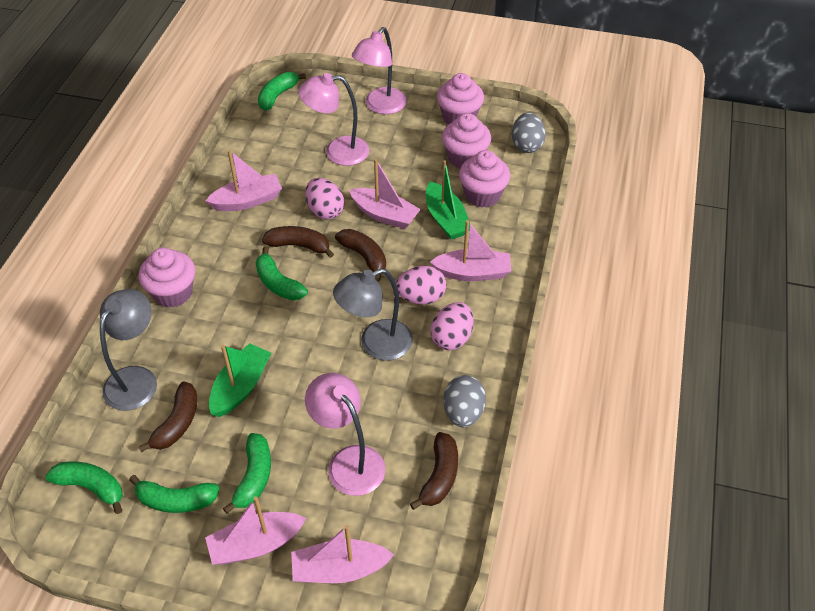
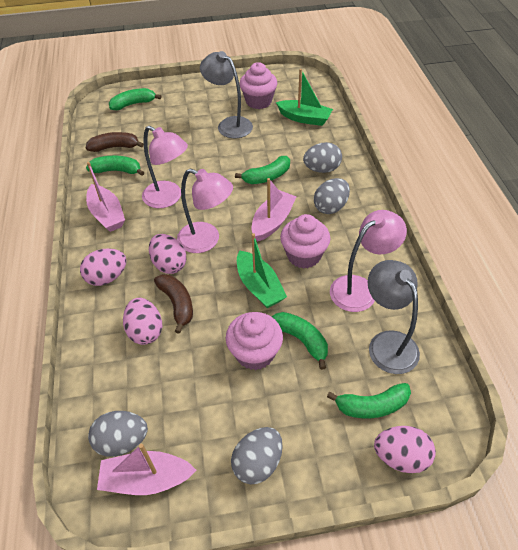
brown banana: 4 -> 2
grey egg: 2 -> 4
pink boat: 5 -> 3
pink cupcake: 4 -> 3
pink egg: 3 -> 4

